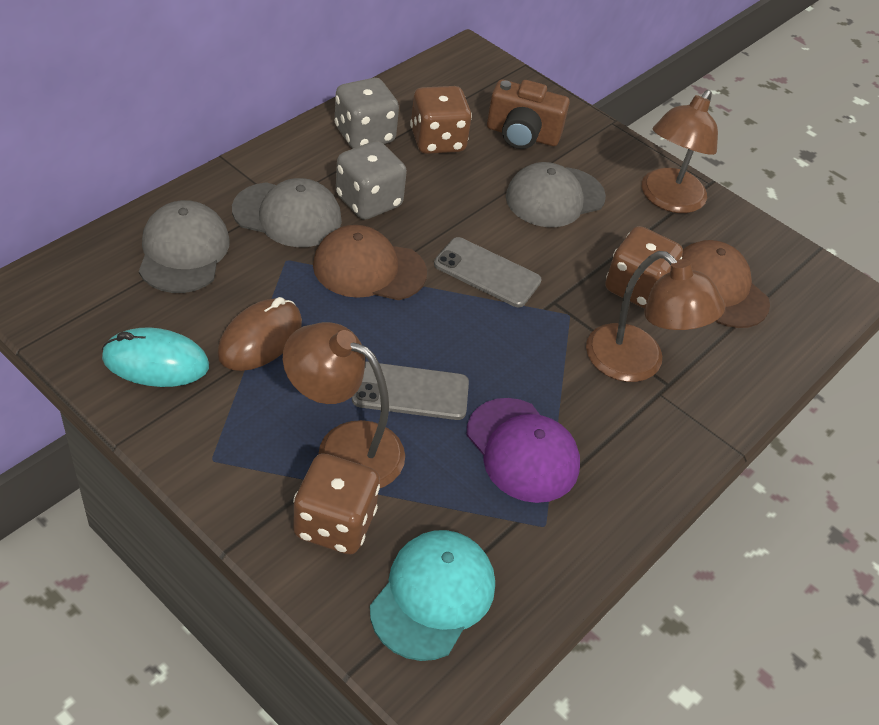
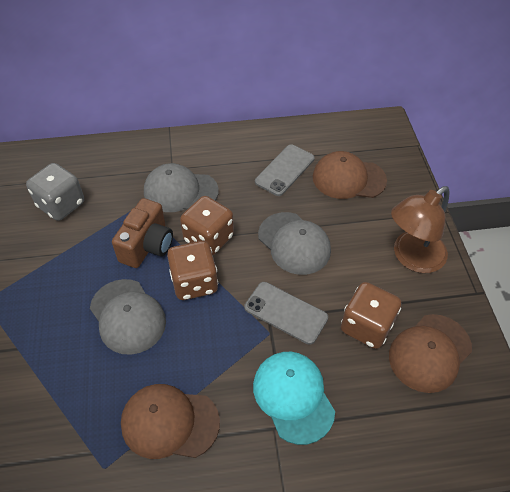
brown cap: 2 -> 3
brown lamp: 3 -> 1
brown mouse: 1 -> 0
grey dice: 2 -> 1
purple cap: 1 -> 0
turquoise mouse: 1 -> 0

